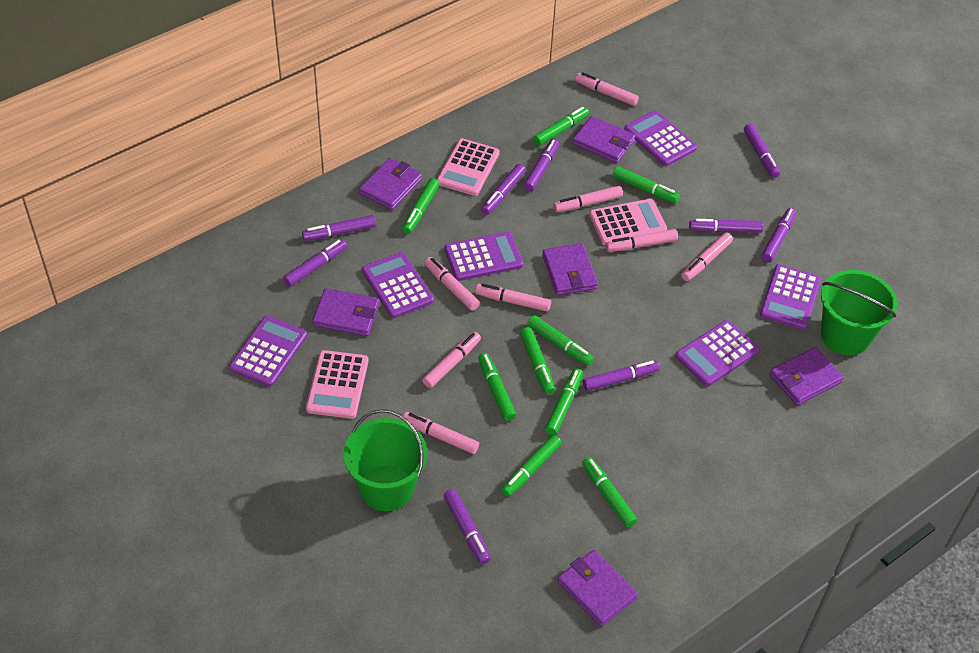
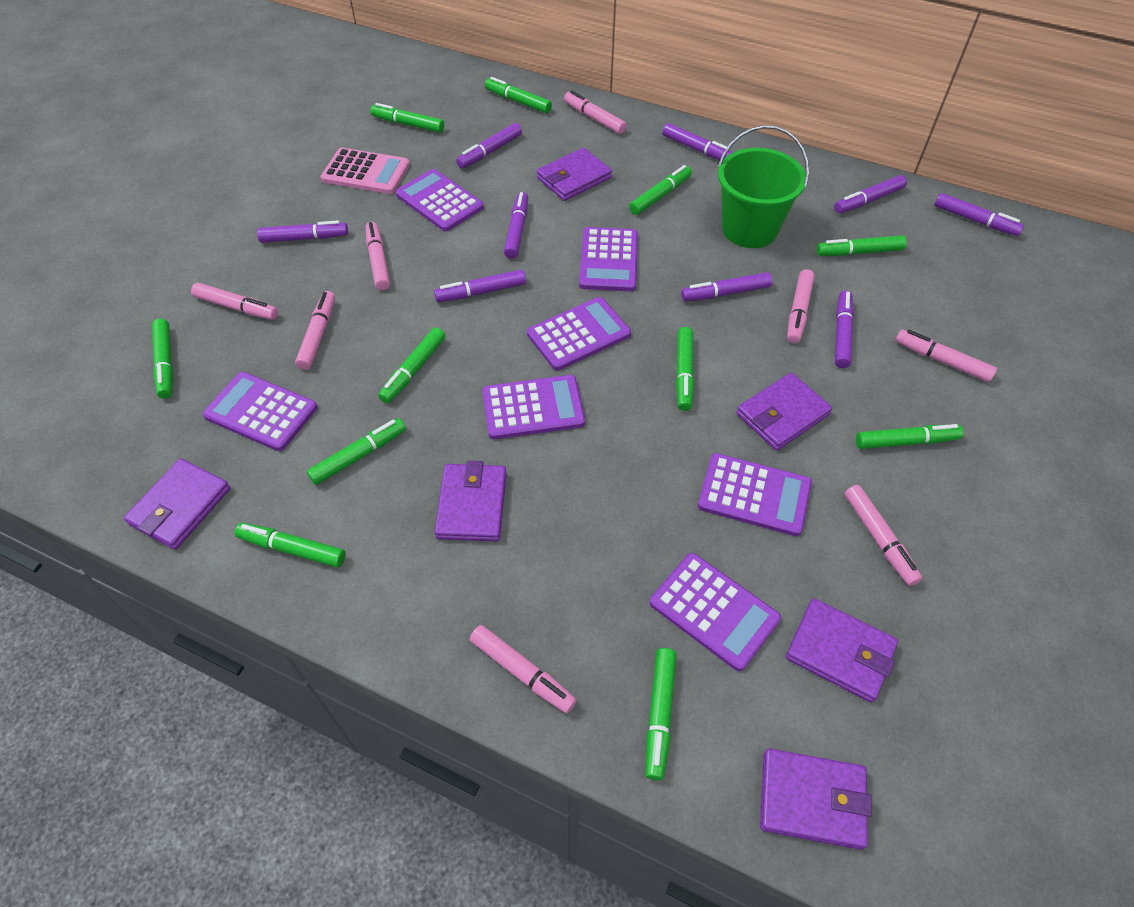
green bucket: 2 -> 1
green marker: 9 -> 11
pink calculator: 3 -> 1
purple calculator: 6 -> 7

